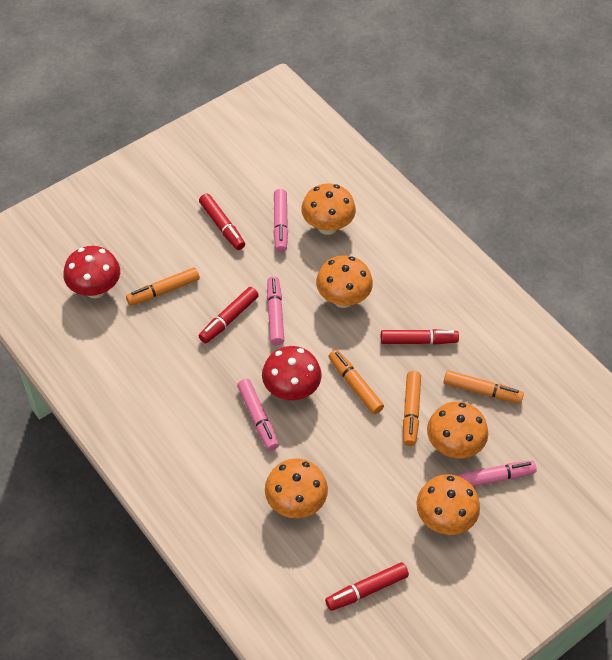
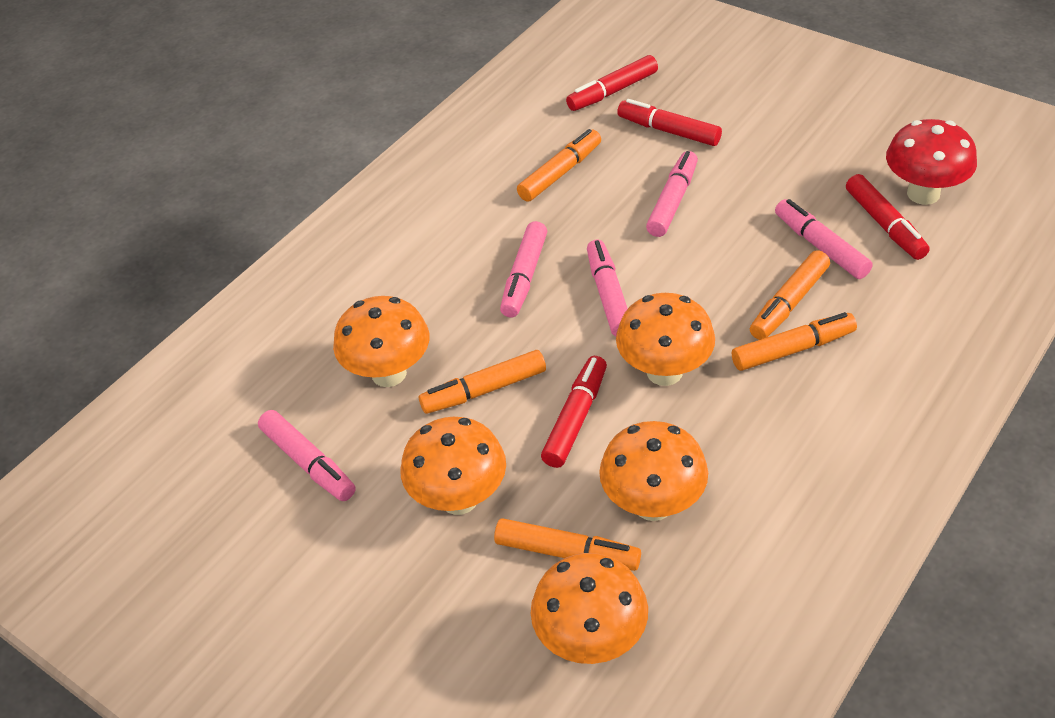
orange marker: 4 -> 5
pink marker: 4 -> 5
red mushroom: 2 -> 1

